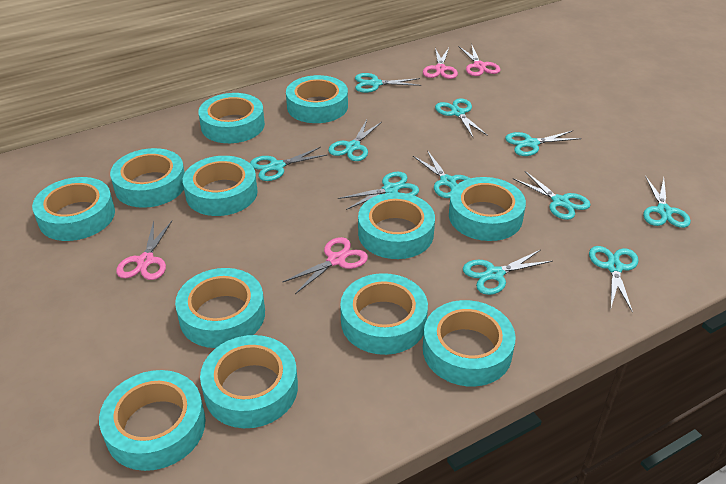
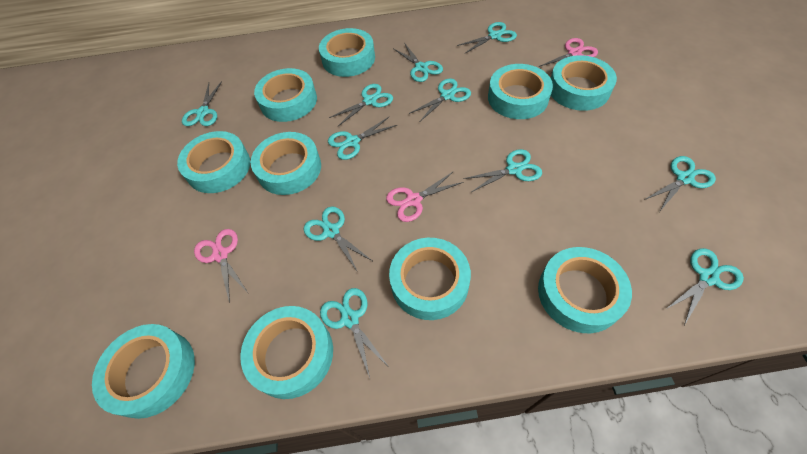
pink scissors: 4 -> 3
turquoise tape: 12 -> 10

